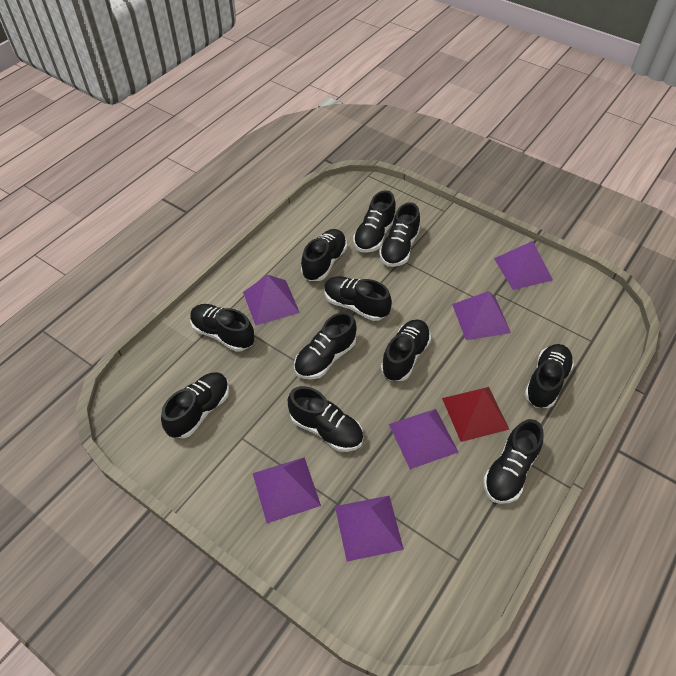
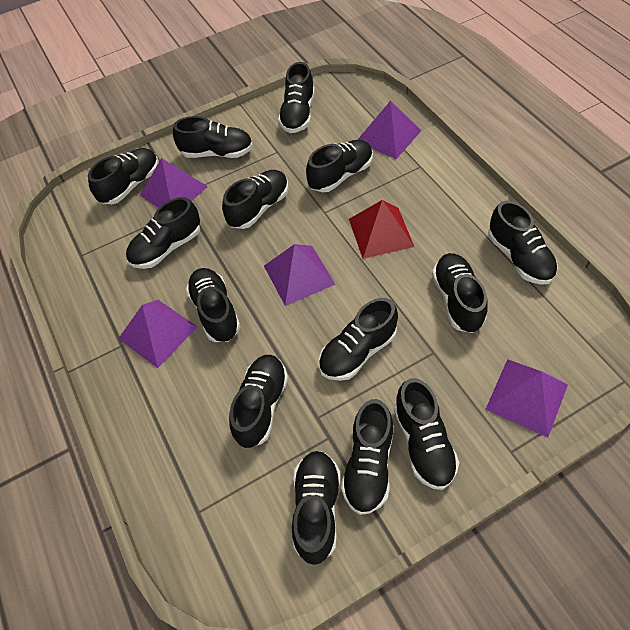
black shoe: 11 -> 14
purple pyramid: 6 -> 5

